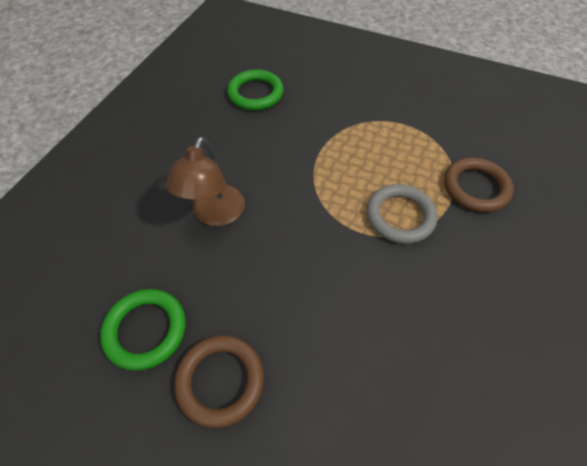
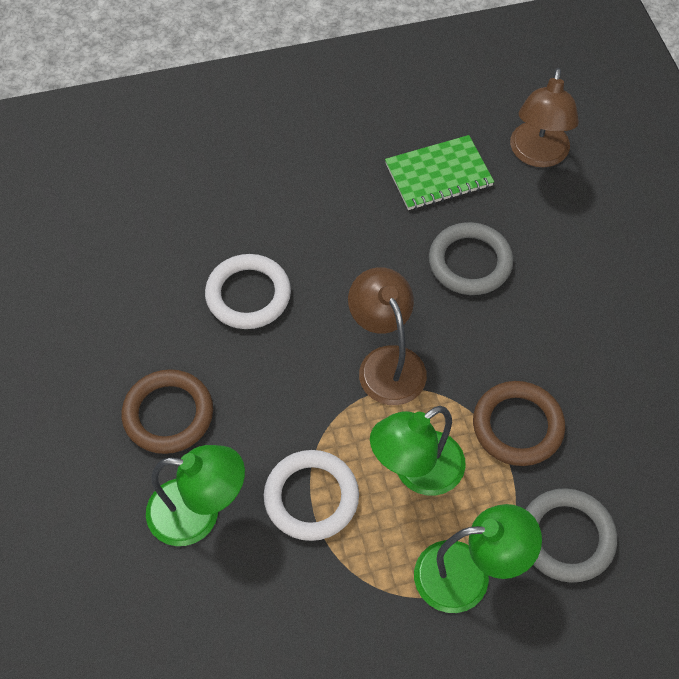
brown lamp: 1 -> 2
green lamp: 0 -> 3
green notebook: 0 -> 1
green ring: 2 -> 0
grey ring: 1 -> 2
white ring: 0 -> 2

